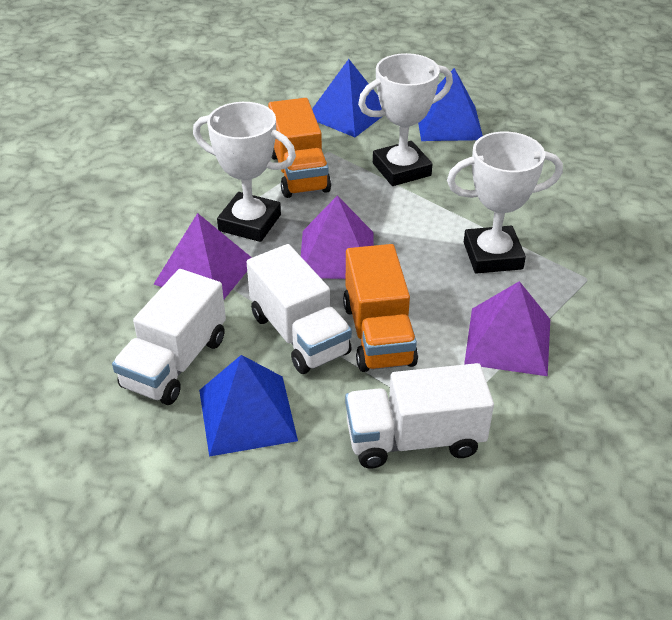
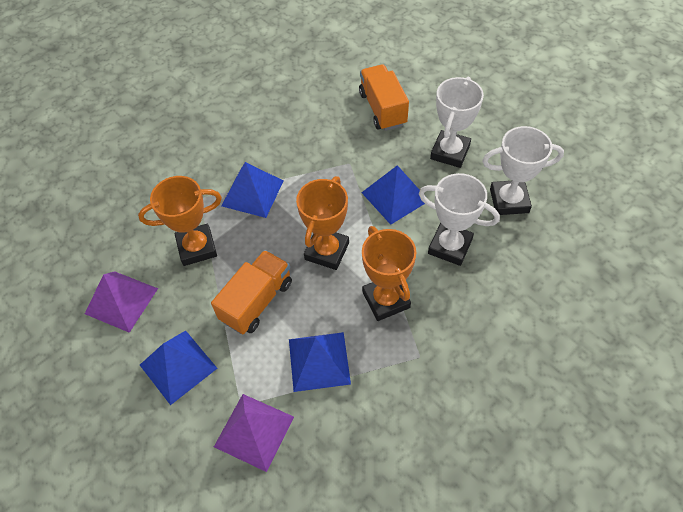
blue pyramid: 3 -> 4
orange trophy: 0 -> 3
purple pyramid: 3 -> 2
white truck: 3 -> 0

